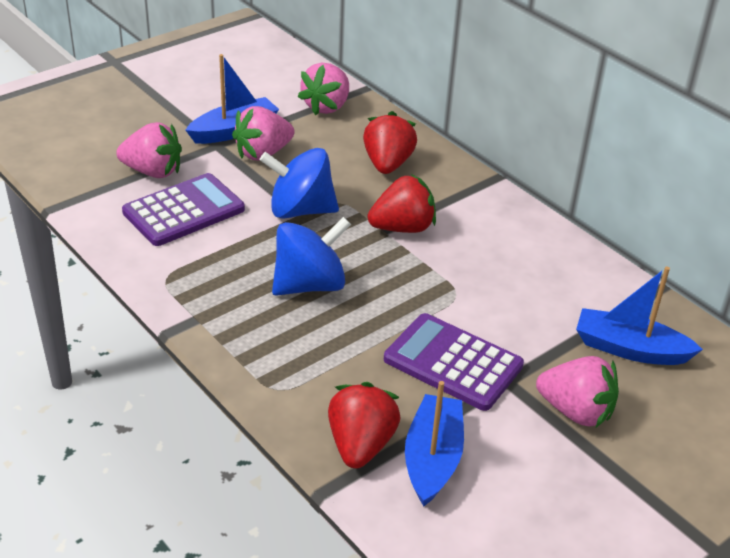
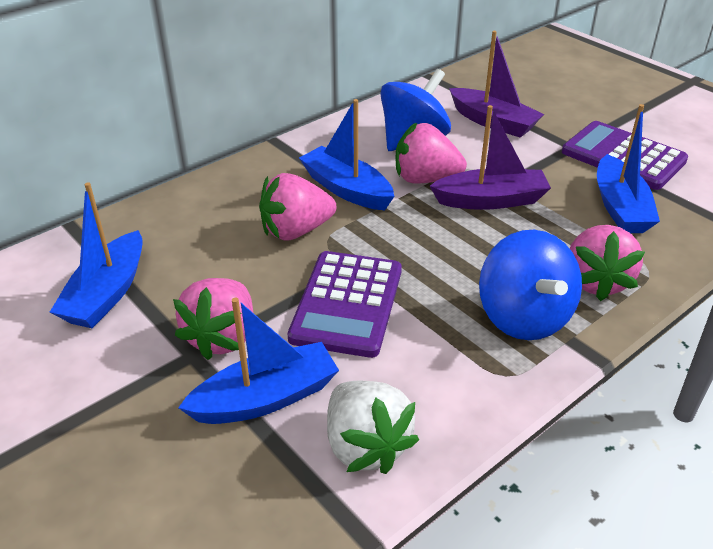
blue boat: 3 -> 4
purple boat: 0 -> 2
red strawberry: 3 -> 0
white strawberry: 0 -> 1

